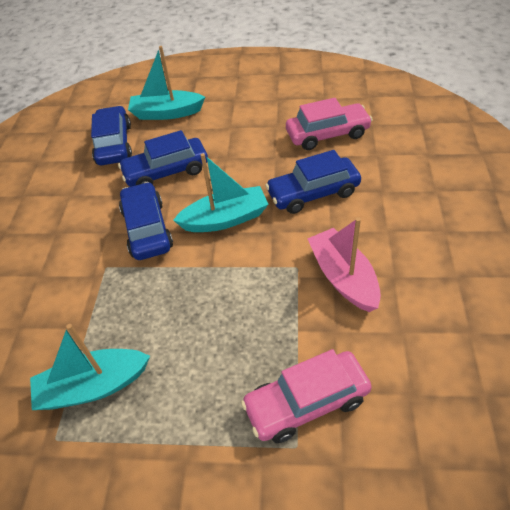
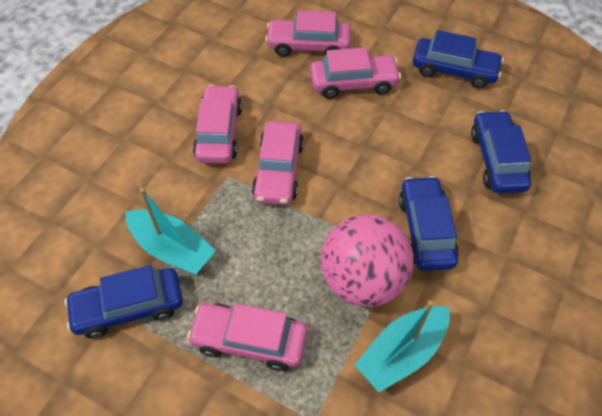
pink ball: 0 -> 1
pink boat: 1 -> 0
pink car: 2 -> 5
turquoise boat: 3 -> 2

